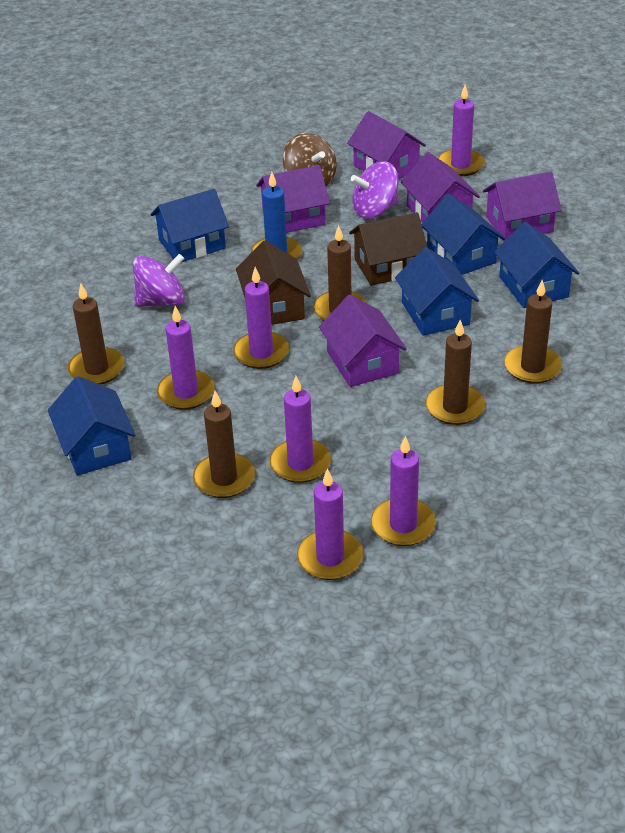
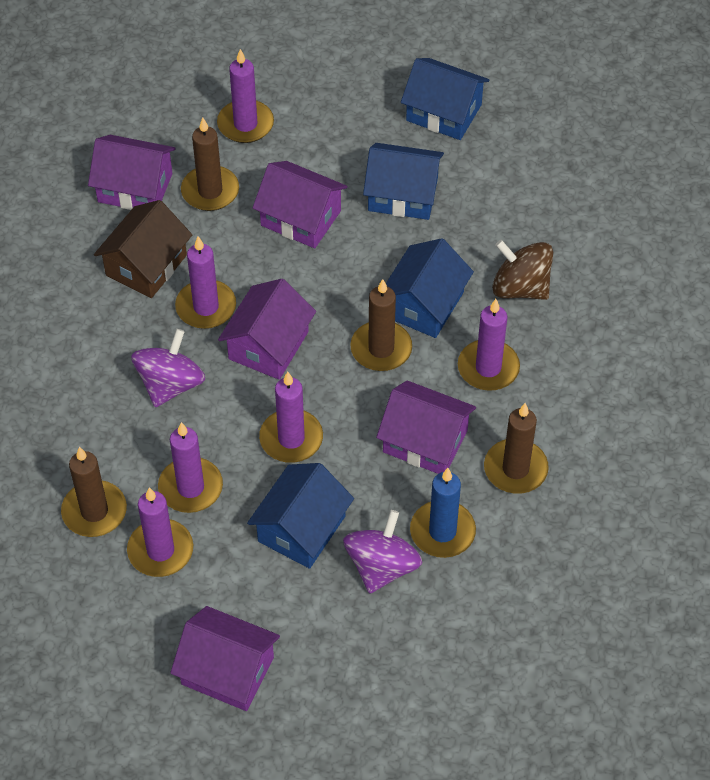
blue house: 5 -> 4
brown candle: 5 -> 4
brown house: 2 -> 1

